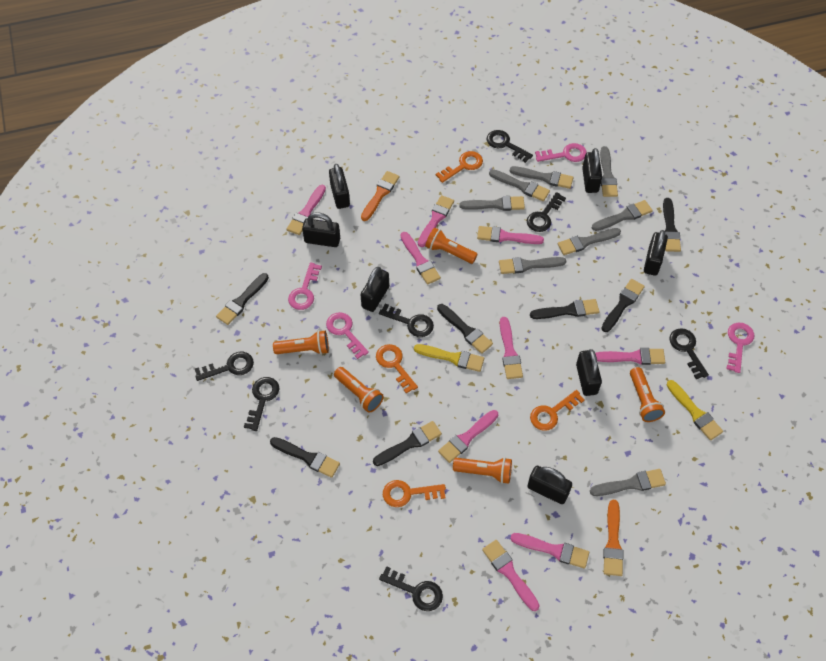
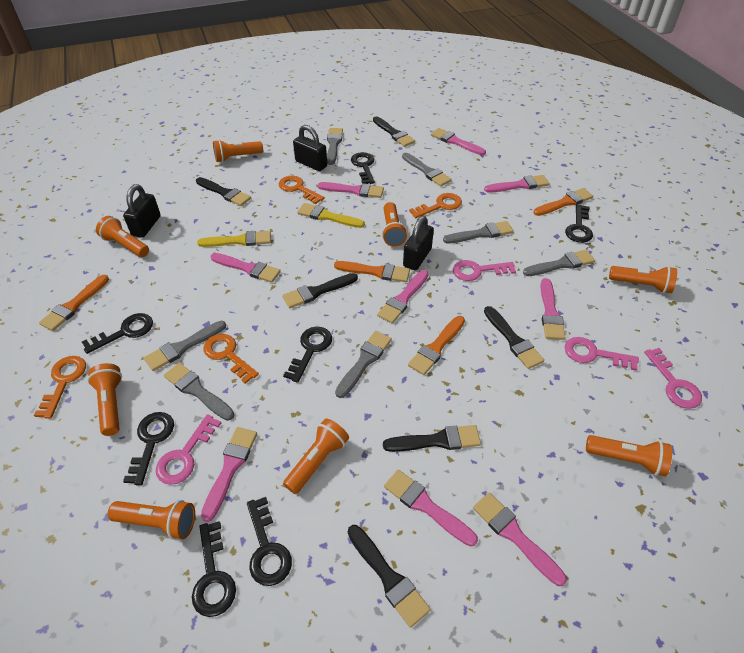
black brush: 7 -> 6
black padlock: 7 -> 3
grey brush: 8 -> 7
orange brush: 2 -> 4
orange flashlight: 5 -> 8

